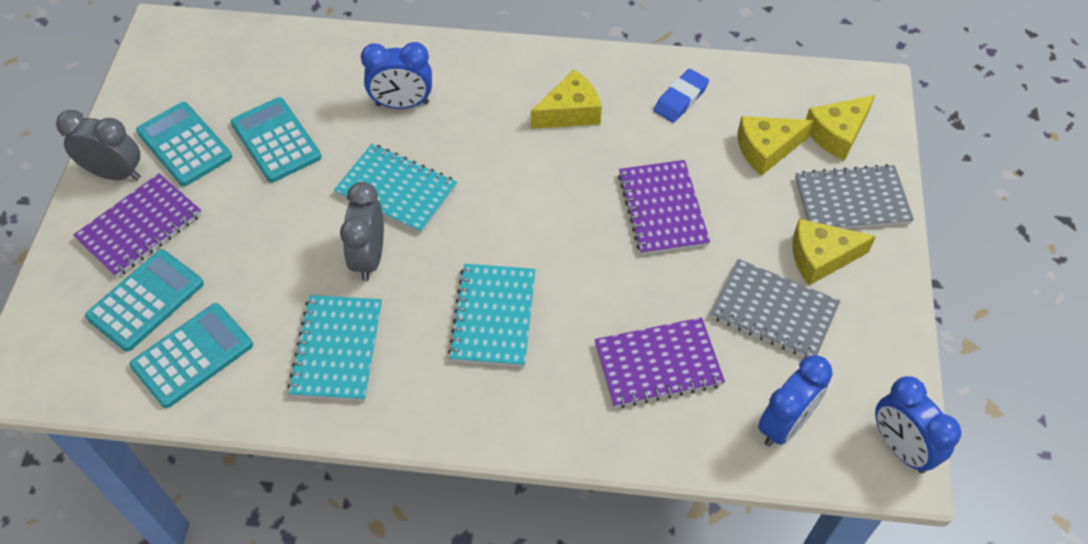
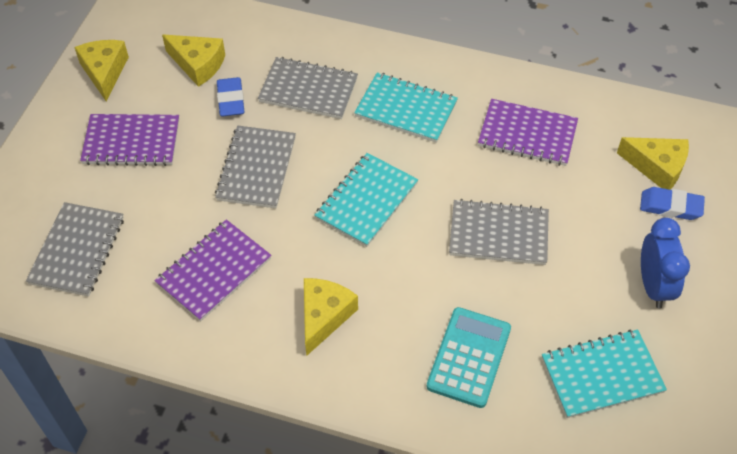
blue clock: 3 -> 1
blue eraser: 1 -> 2
grey clock: 2 -> 0
grey notebook: 2 -> 4
turquoise calculator: 4 -> 1

